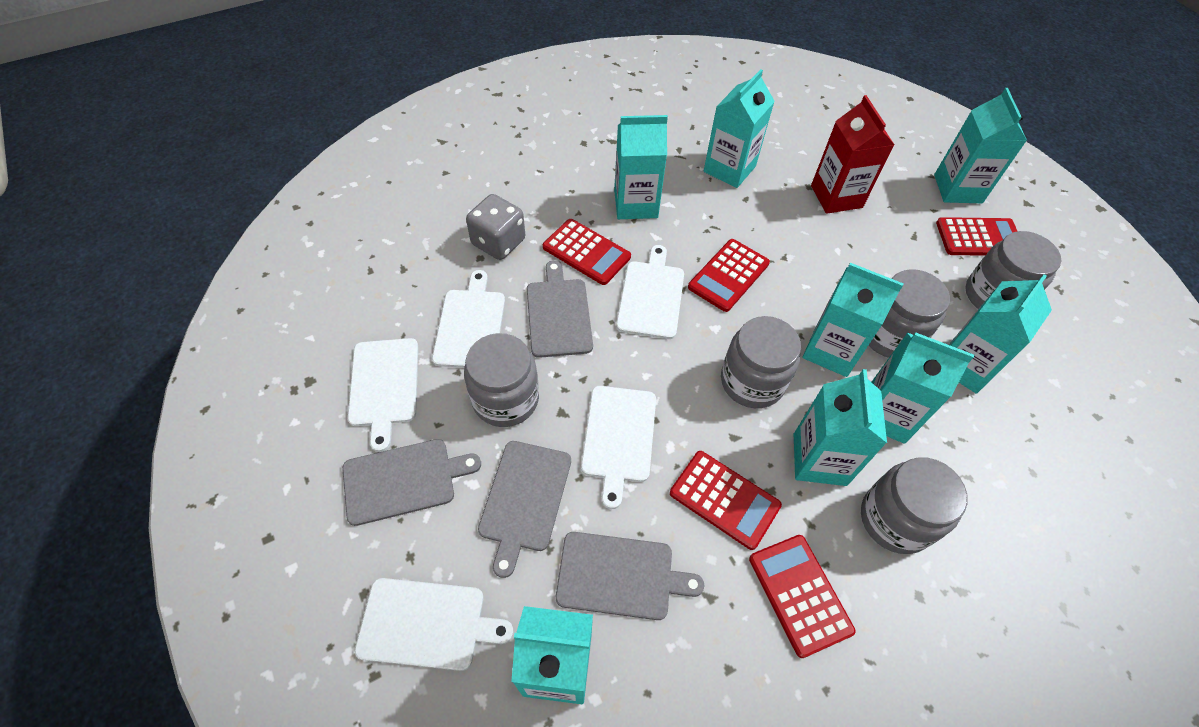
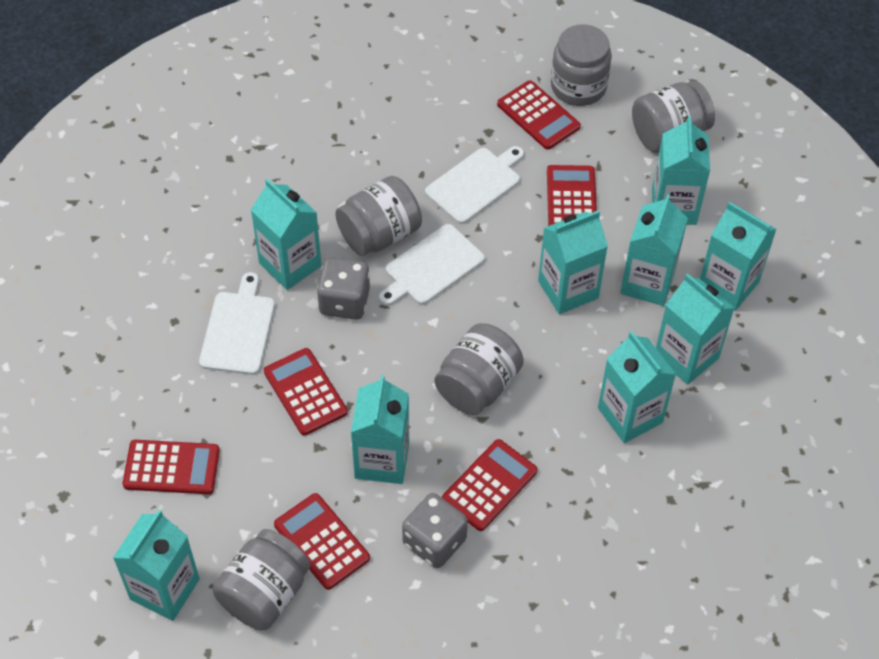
grey cutting board: 4 -> 0
grey dice: 1 -> 2
red calculator: 5 -> 6
red carton: 1 -> 0
turquoise carton: 8 -> 9
white cutting board: 5 -> 3

